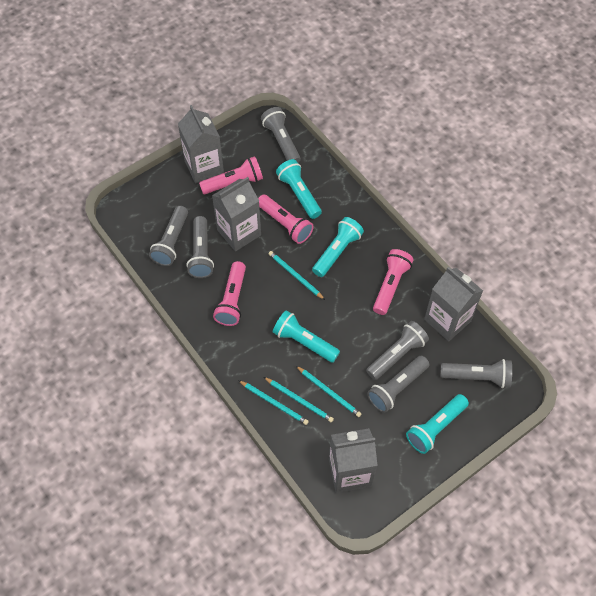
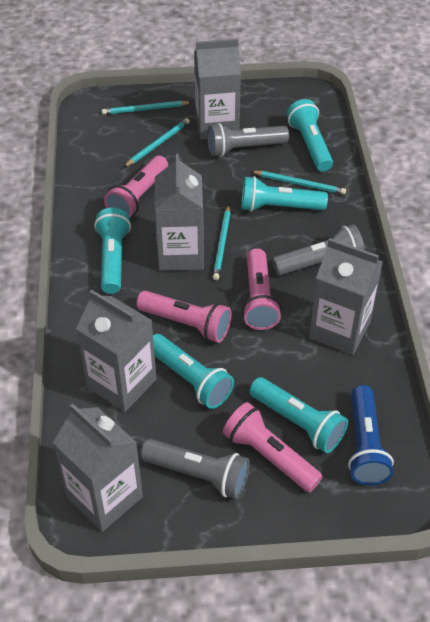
blue flashlight: 0 -> 1
grey carton: 4 -> 5
grey flashlight: 6 -> 3
turquoise flashlight: 4 -> 5

